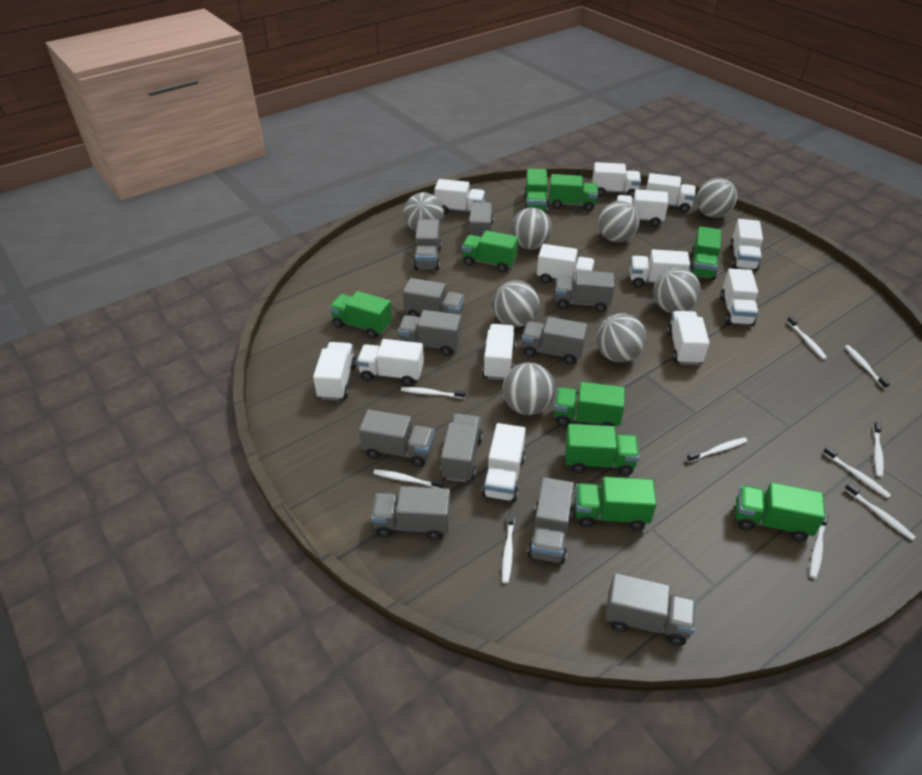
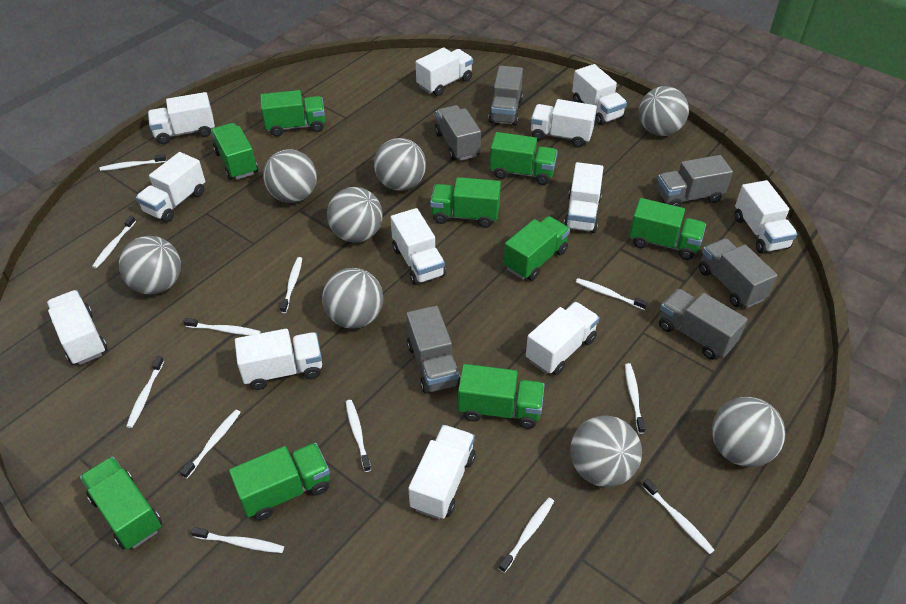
grey truck: 11 -> 6
white toothbrush: 10 -> 12
white truck: 13 -> 12

